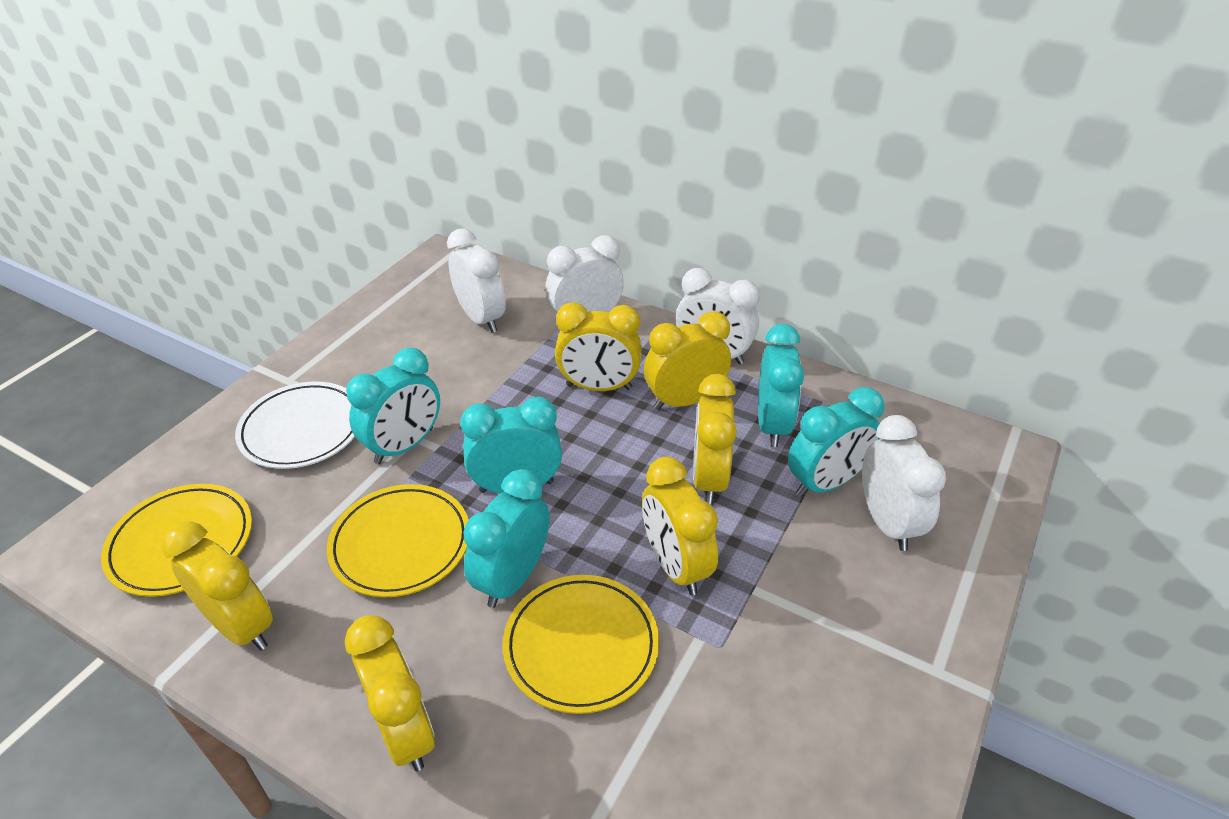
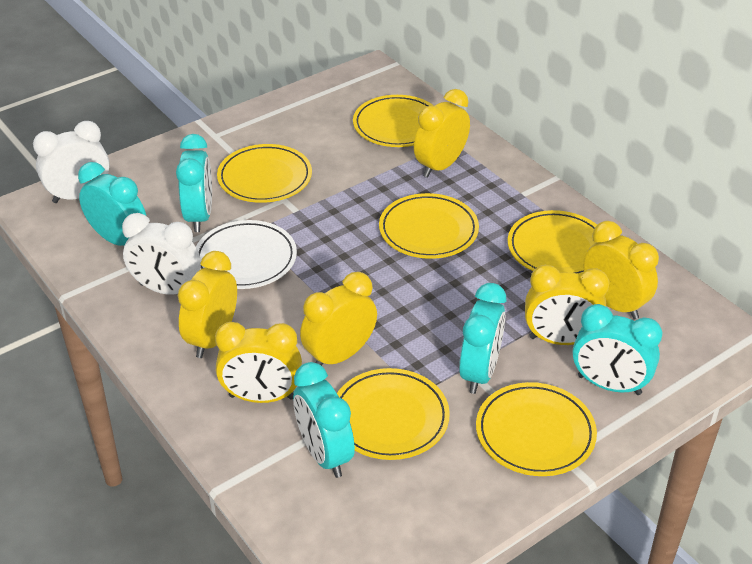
white clock: 4 -> 2
yellow plate: 3 -> 6

